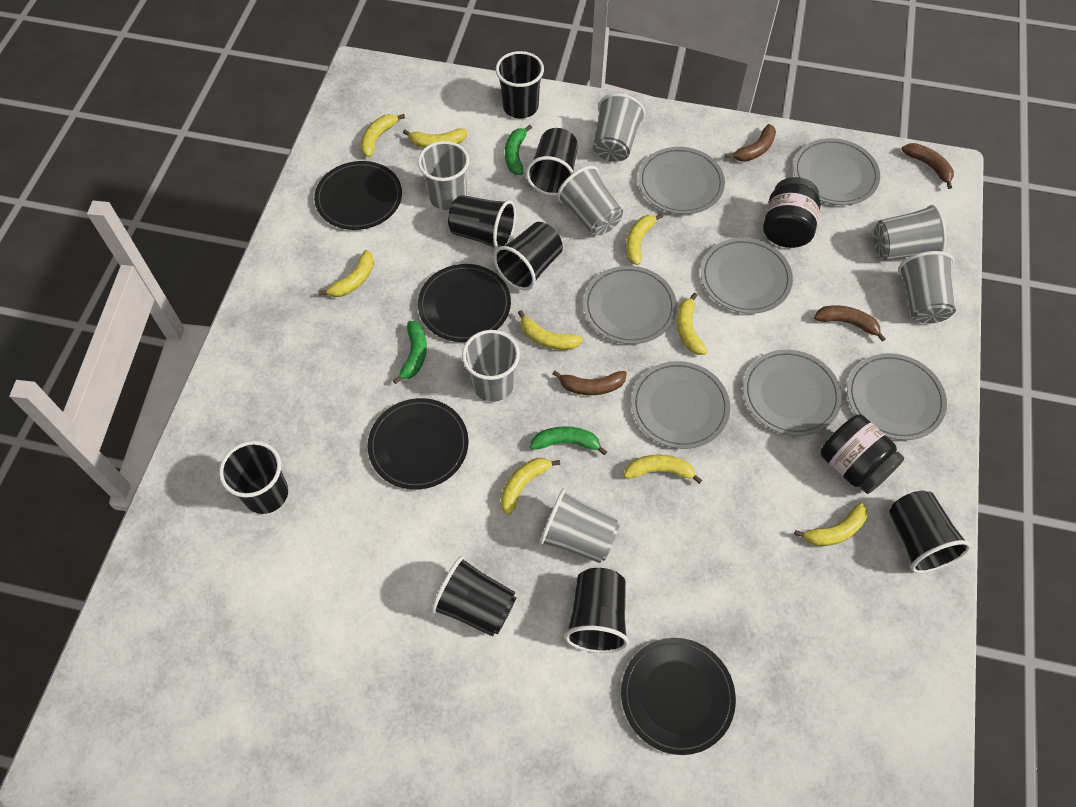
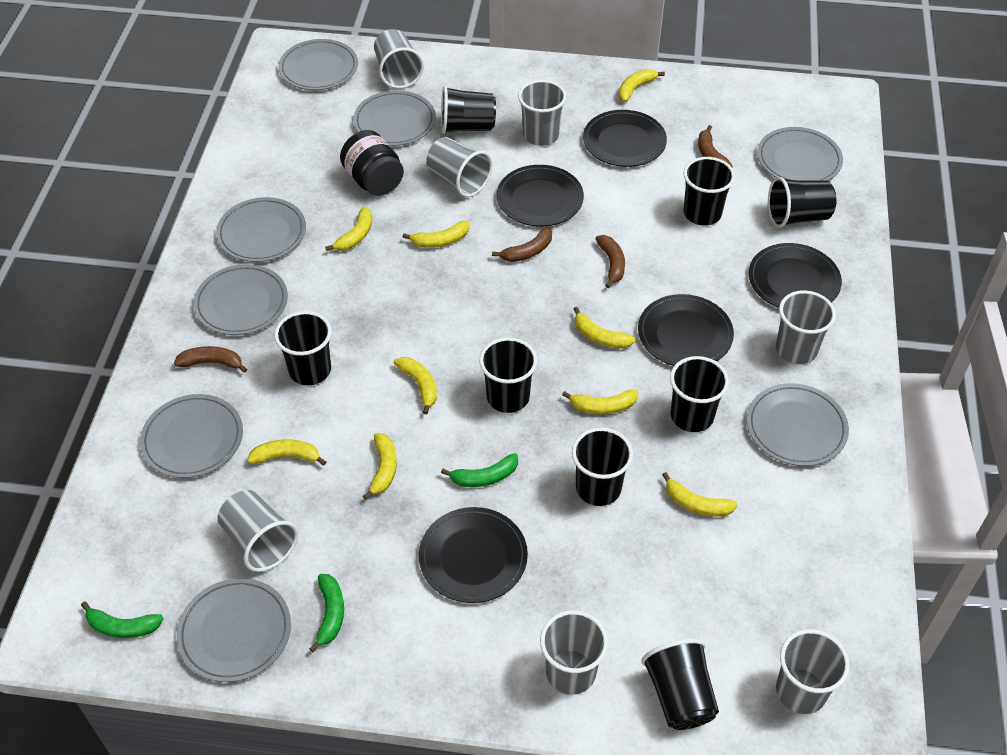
black jar: 2 -> 1
black plate: 4 -> 5
grey plate: 7 -> 8

